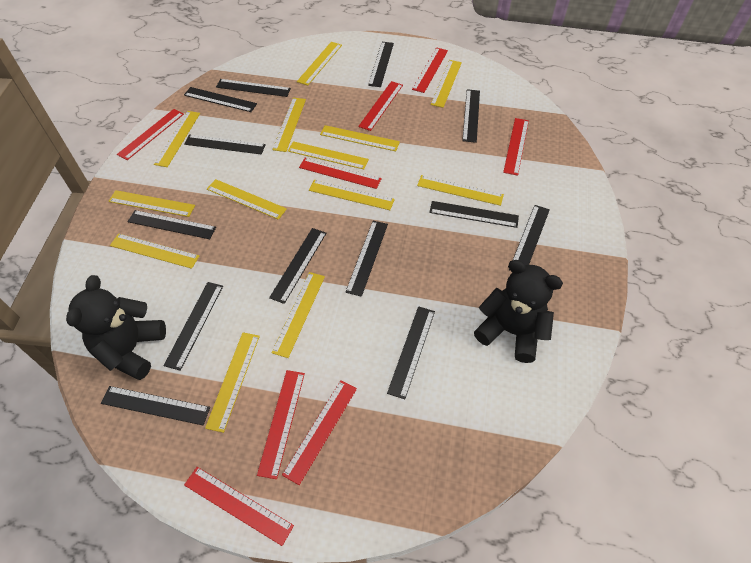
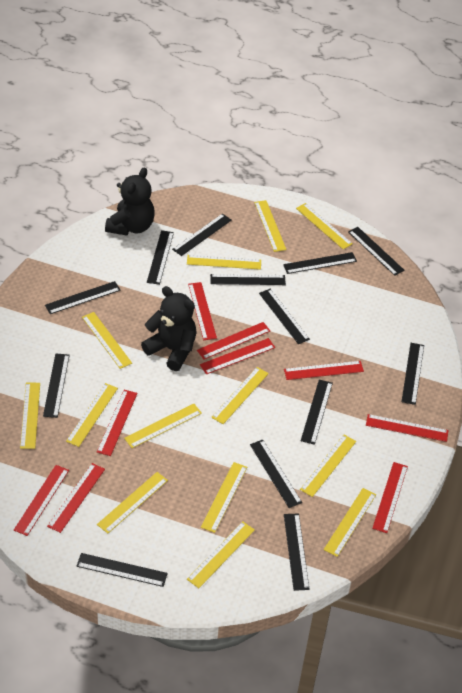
red ruler: 8 -> 9

